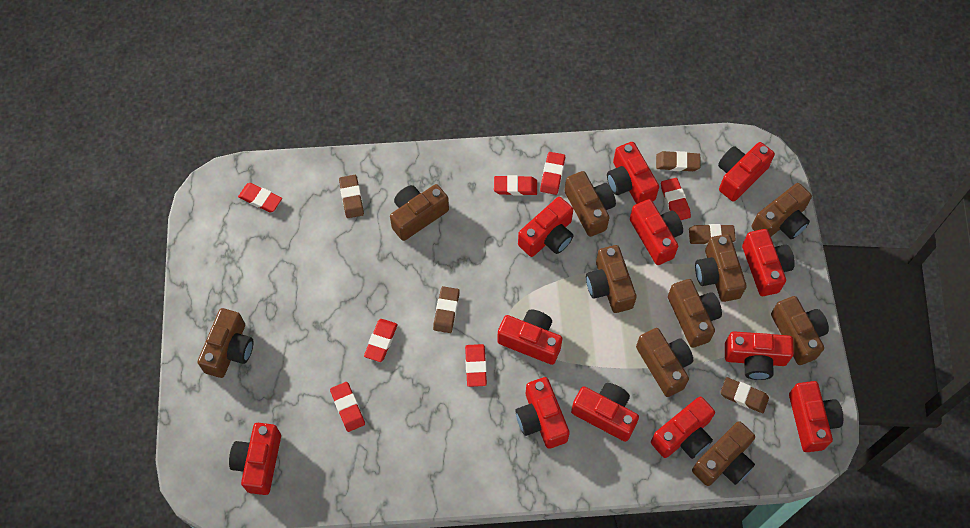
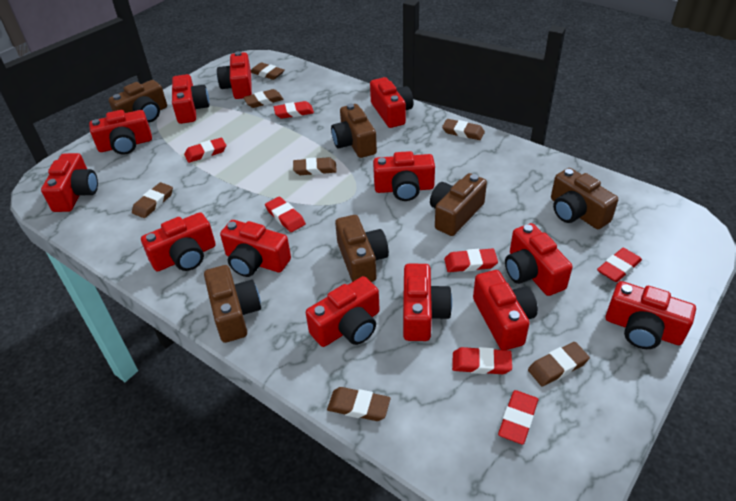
brown camera: 10 -> 6
brown eraser: 5 -> 7
red camera: 12 -> 13

